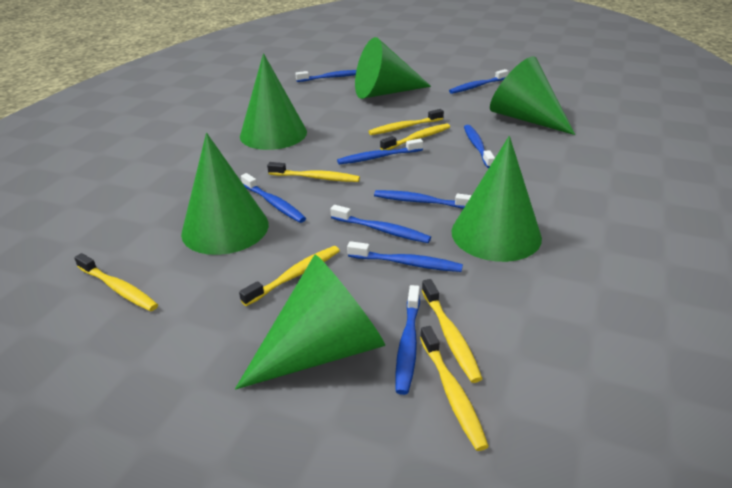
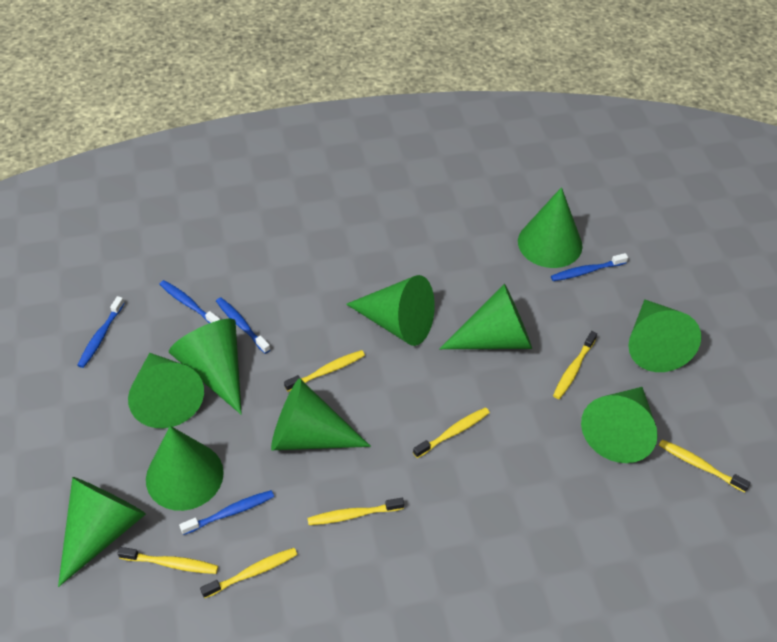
blue toothbrush: 9 -> 5
green cone: 6 -> 10

